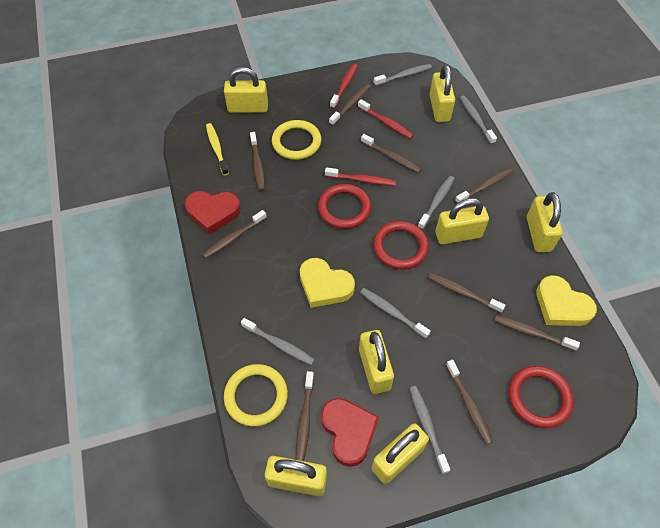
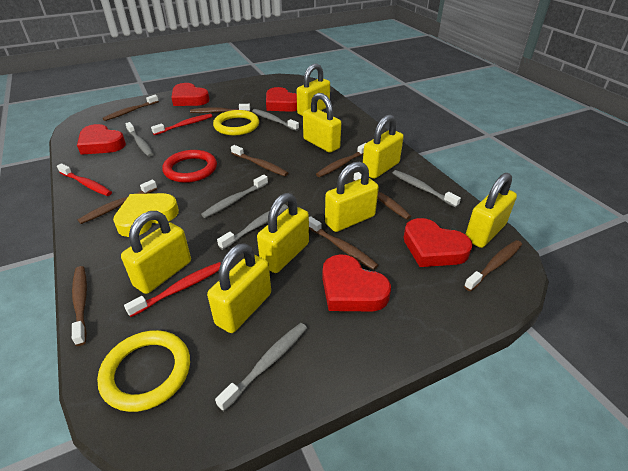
red heart: 2 -> 5
red ring: 3 -> 1
yellow heart: 2 -> 1
yellow padlock: 7 -> 8
yellow toothbrush: 1 -> 0

